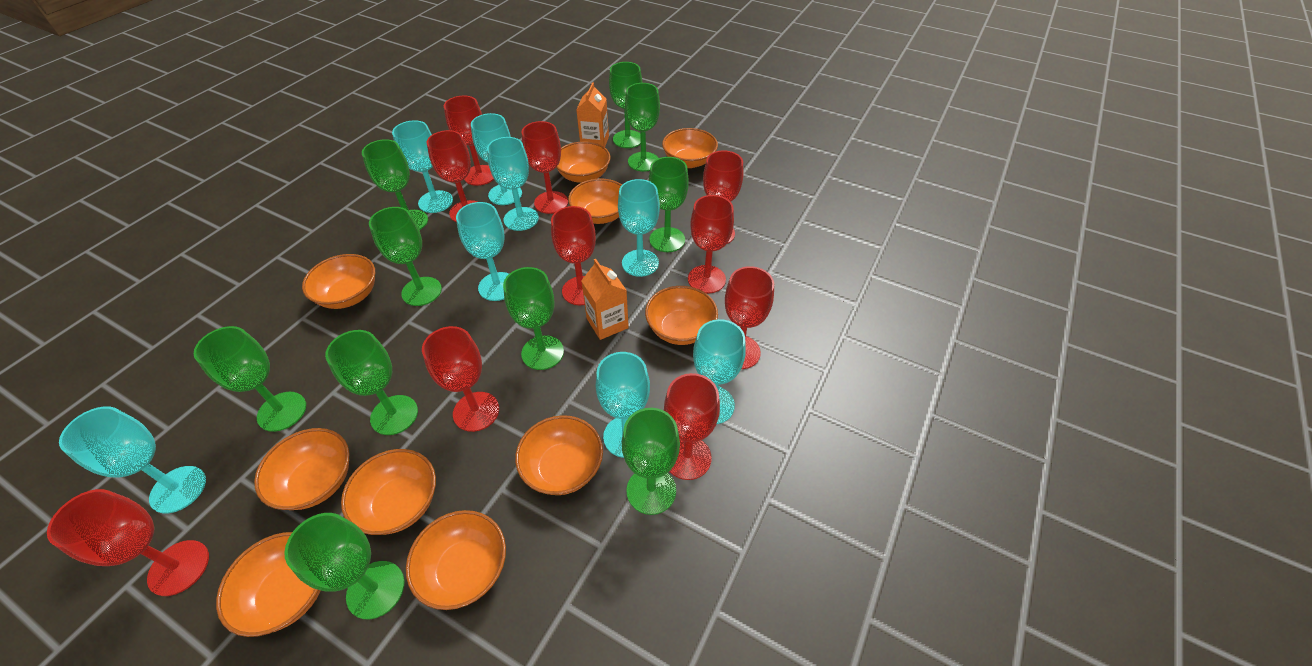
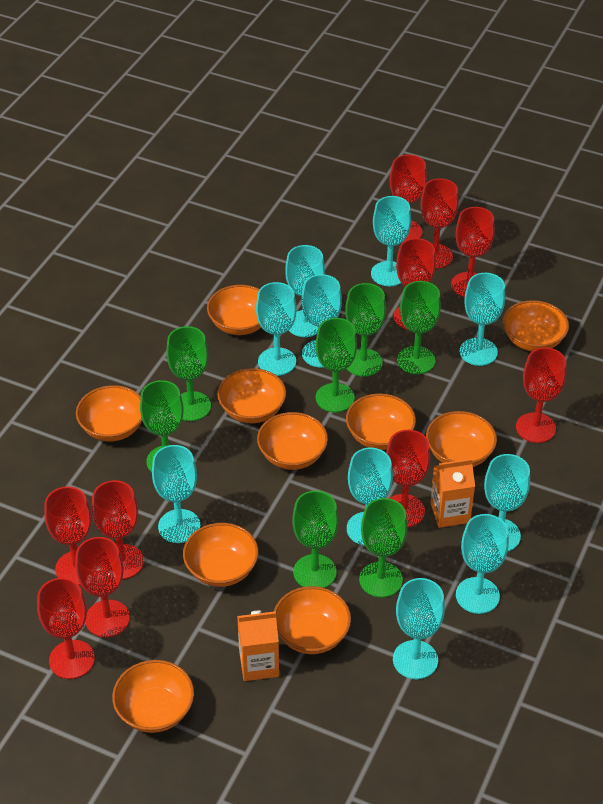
green goblet: 10 -> 7
turquoise goblet: 8 -> 10

